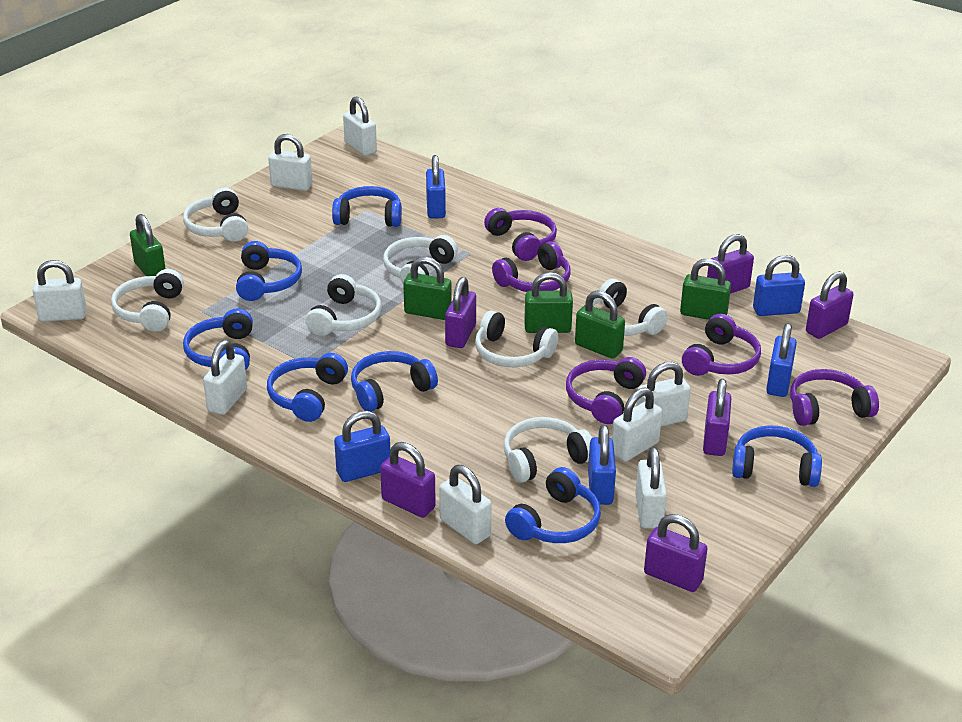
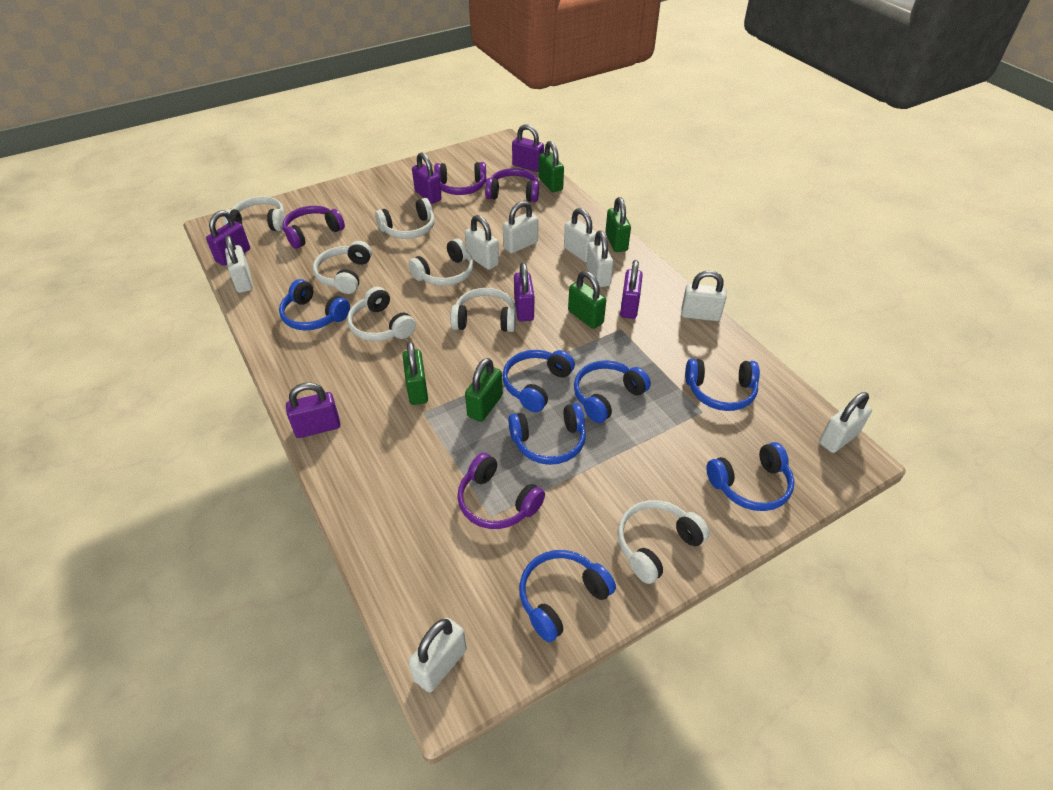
blue padlock: 5 -> 0
purple headphones: 5 -> 4

